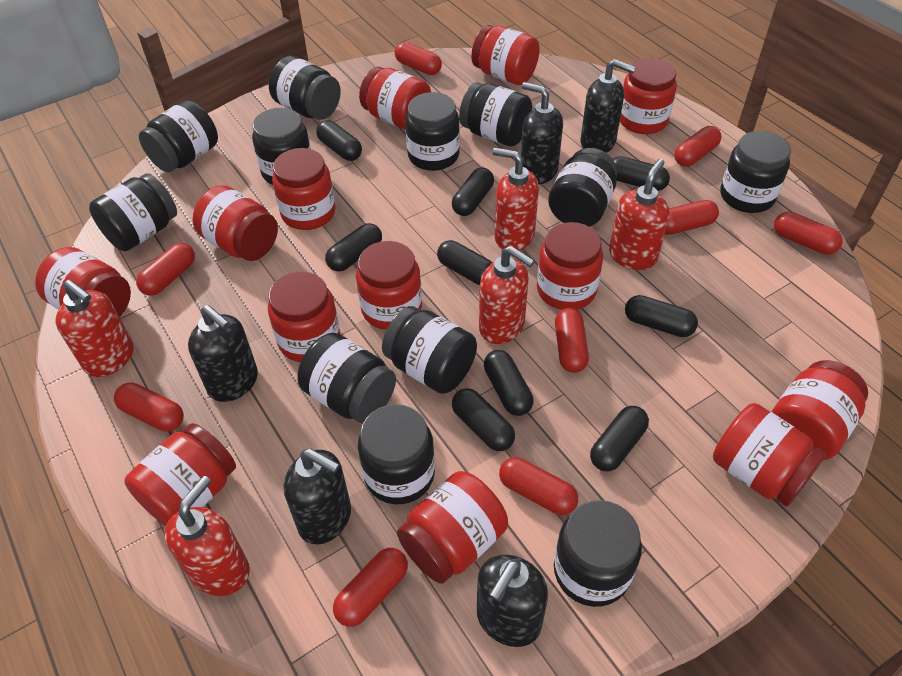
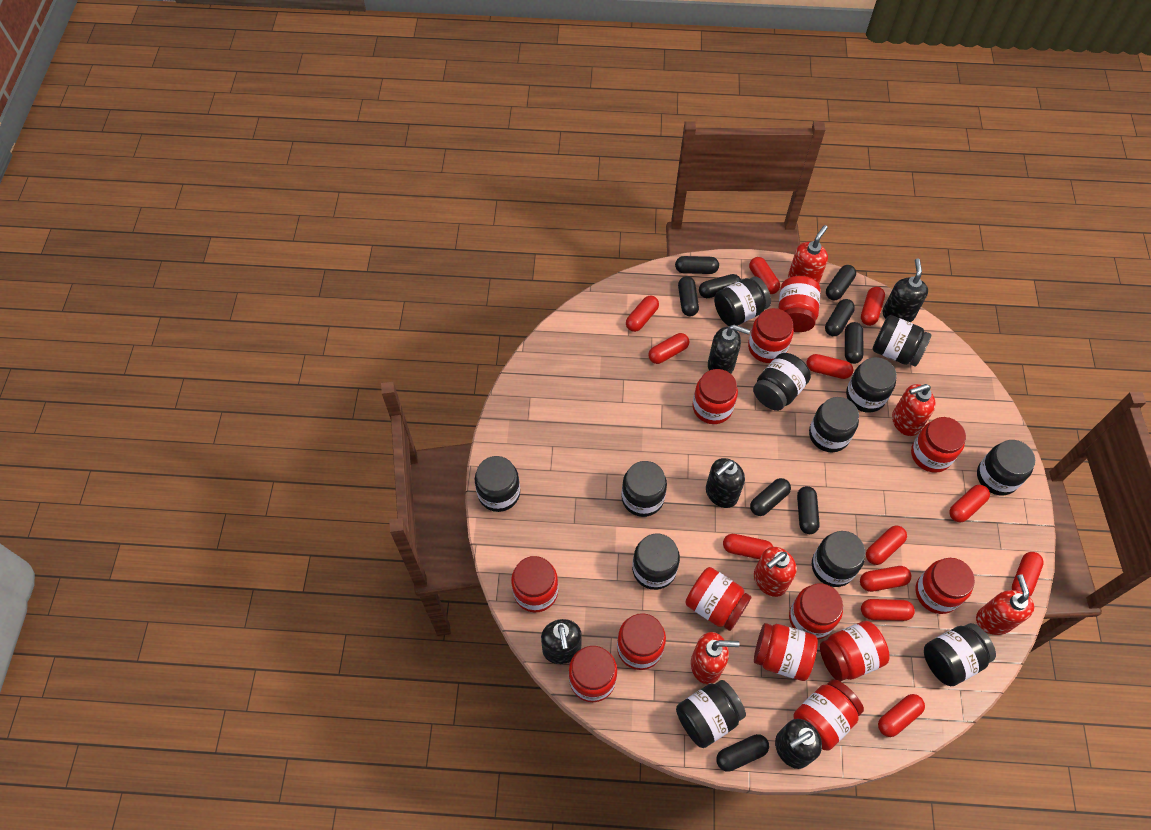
red capsule: 9 -> 12

